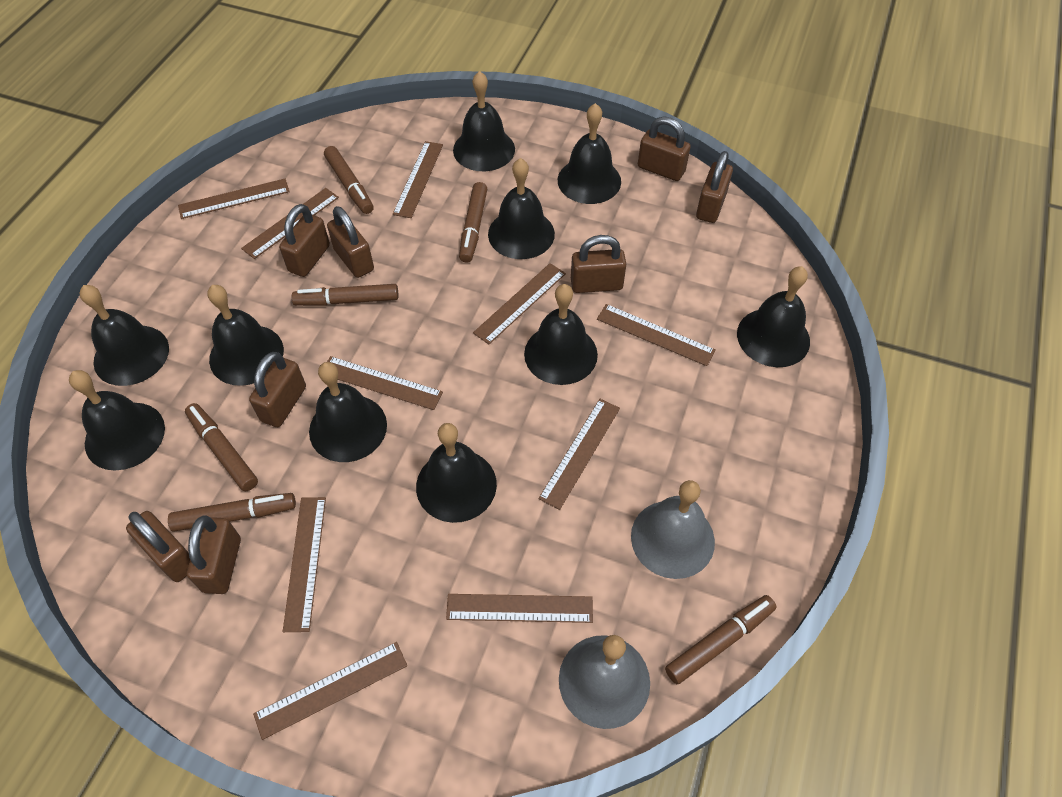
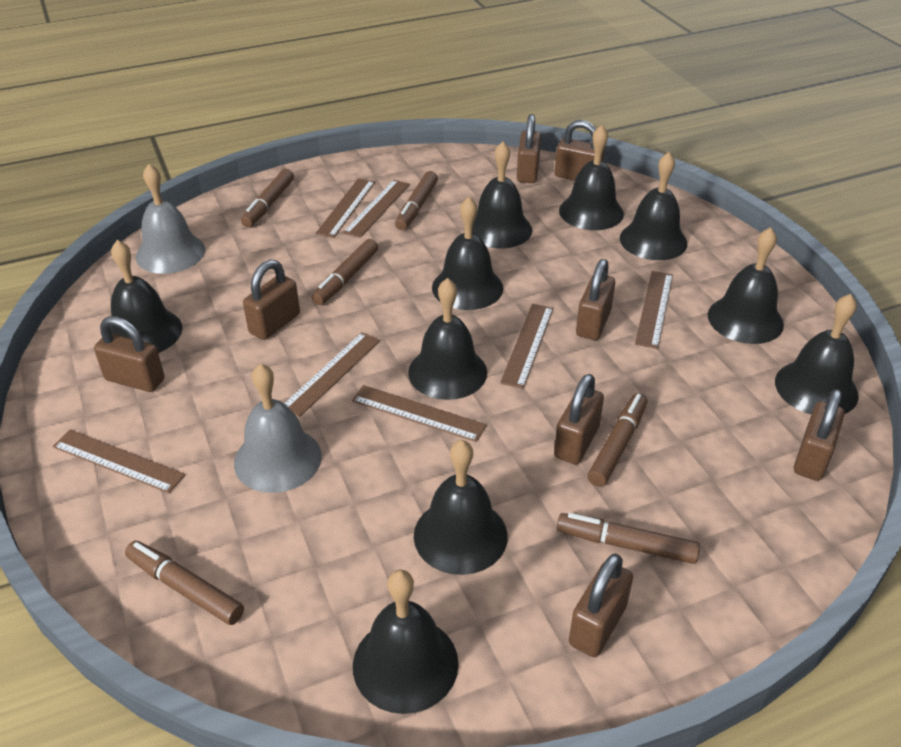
brown ruler: 10 -> 7

